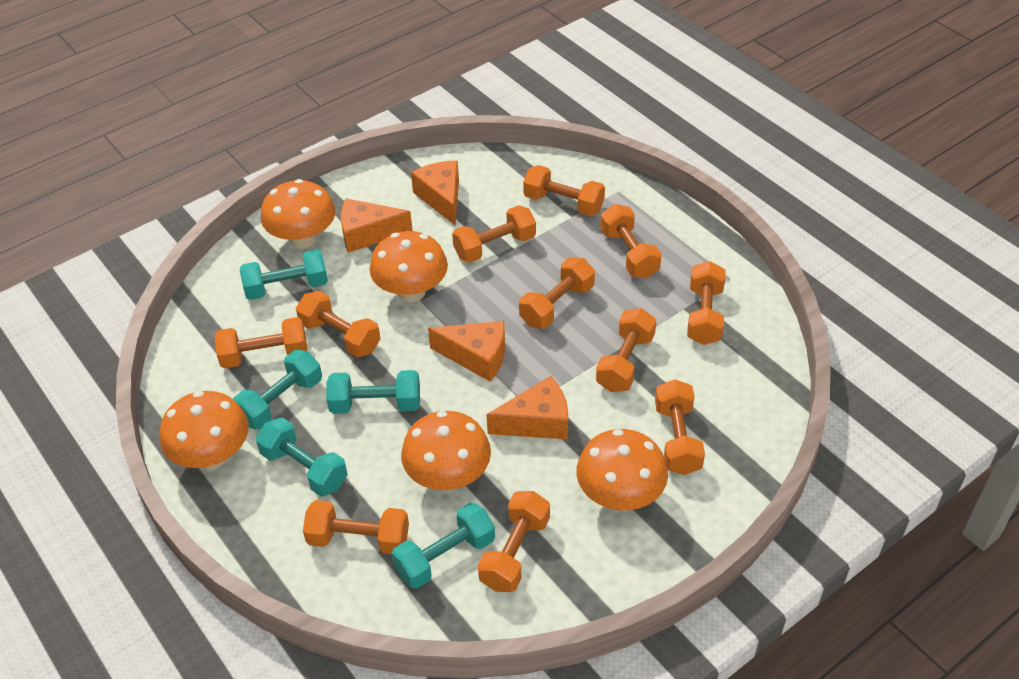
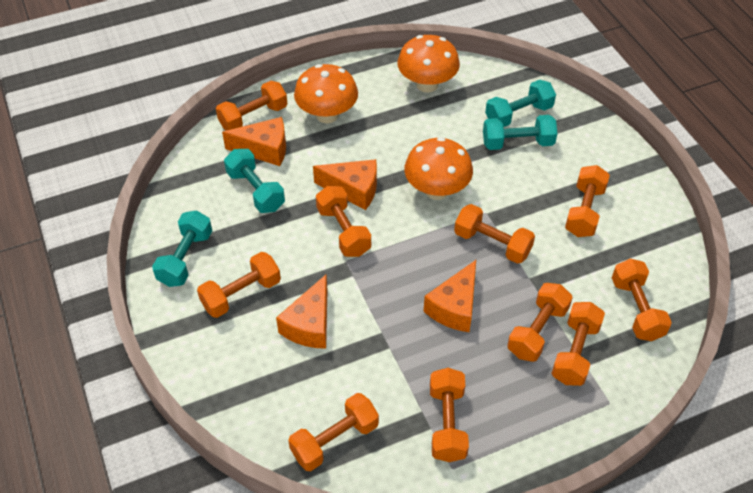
orange dumbbell: 11 -> 10
orange mushroom: 5 -> 3
turquoise dumbbell: 5 -> 4

